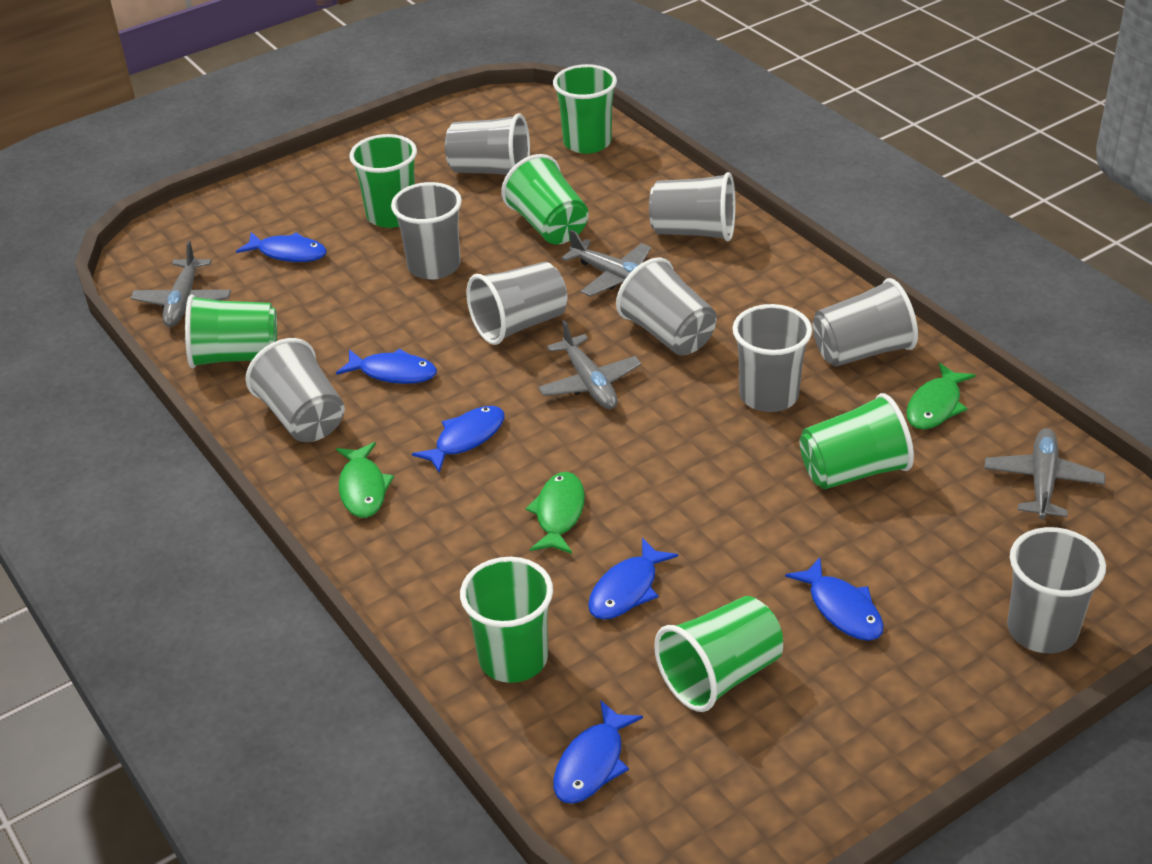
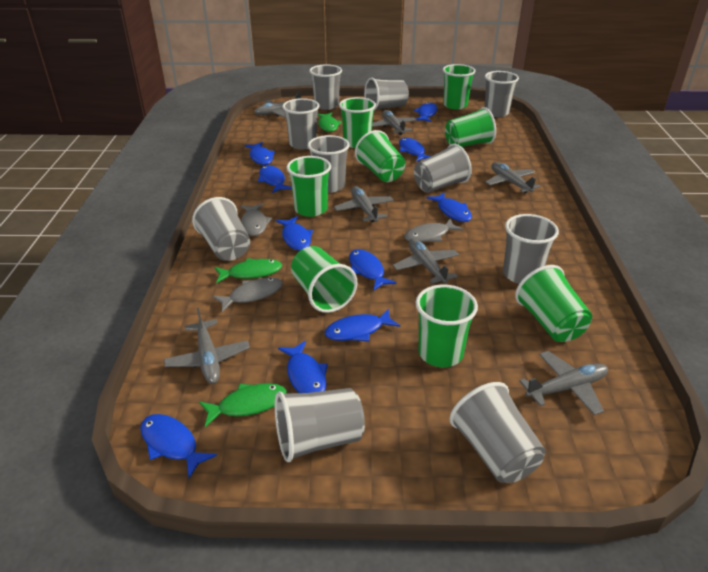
blue fish: 6 -> 10
green cup: 7 -> 8
grey cup: 9 -> 10
grey fish: 0 -> 3
grey plane: 4 -> 7

